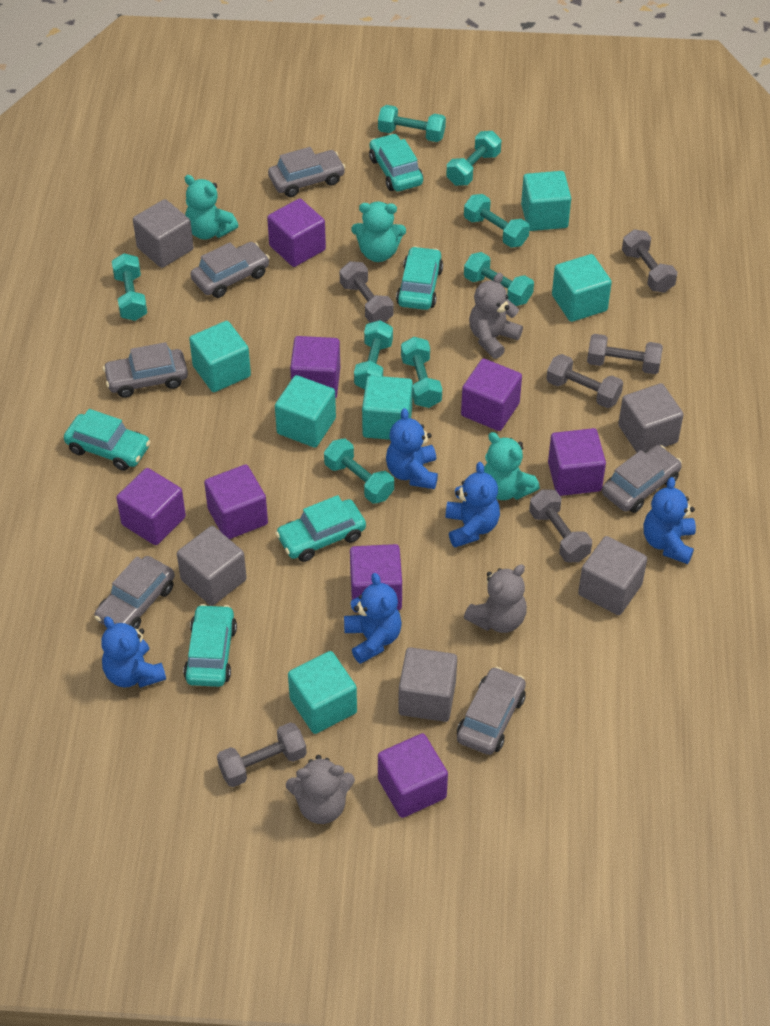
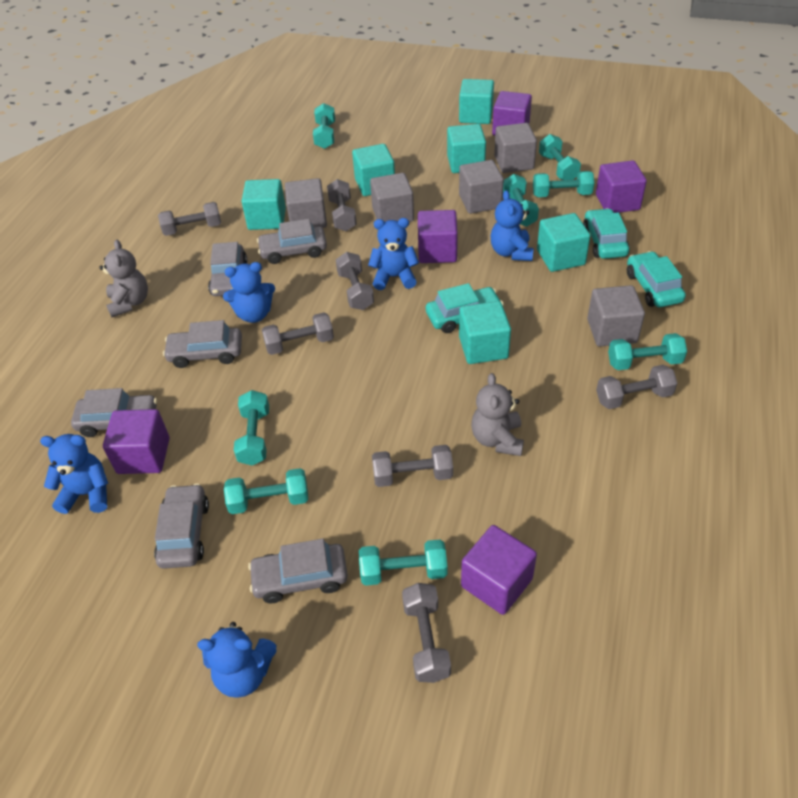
grey dumbbell: 6 -> 7
grey teddy bear: 3 -> 2
purple cube: 8 -> 5
turquoise car: 5 -> 3
turquoise teddy bear: 3 -> 0

